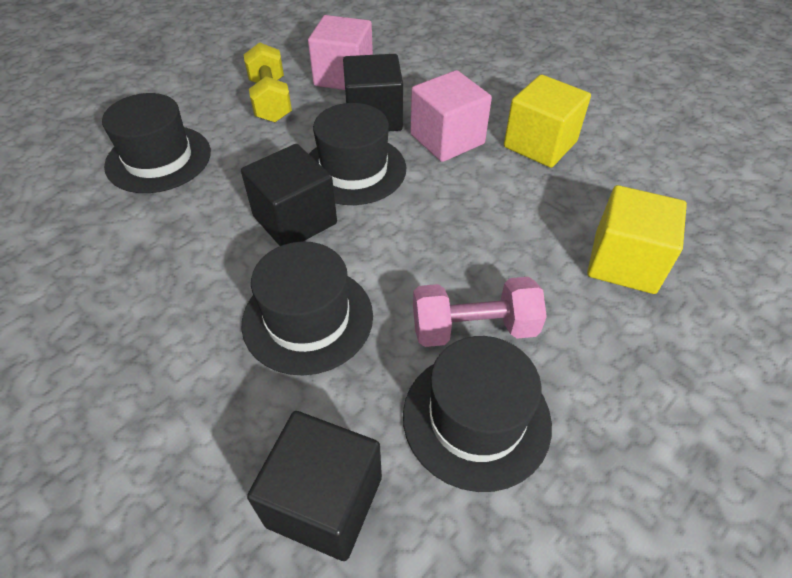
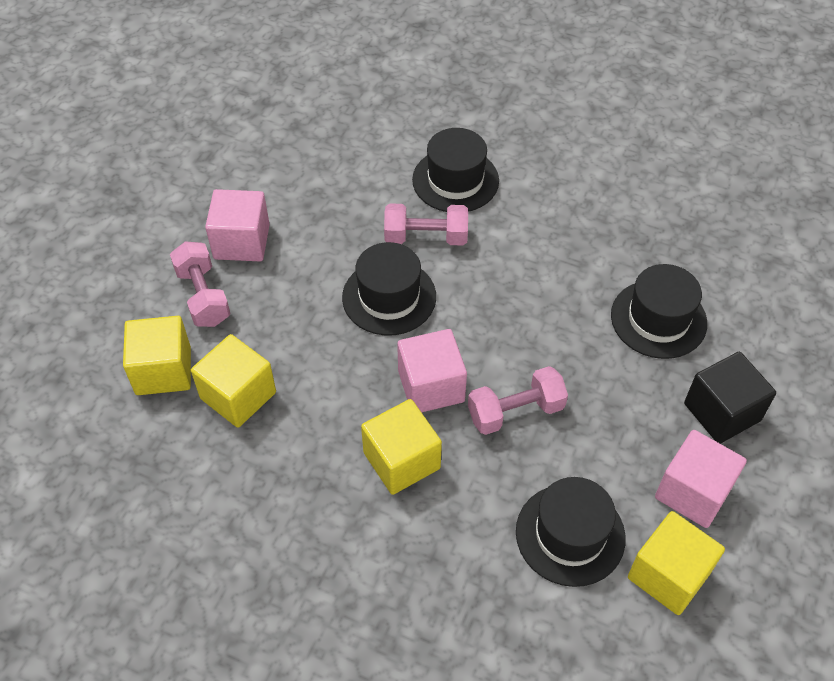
black cube: 3 -> 1
pink cube: 2 -> 3
pink dumbbell: 1 -> 3
yellow cube: 2 -> 4
yellow dumbbell: 1 -> 0

